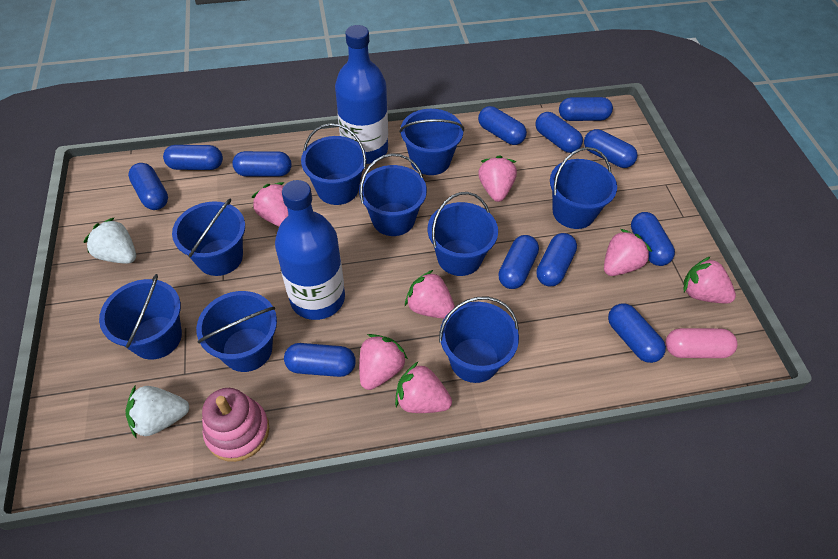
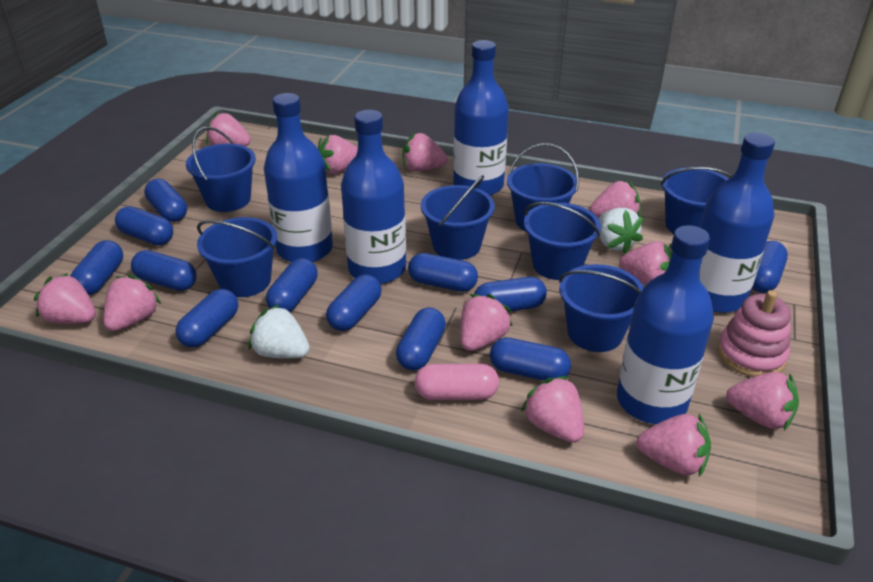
blue bottle: 2 -> 5
blue bucket: 9 -> 7
pink strawberry: 7 -> 11

